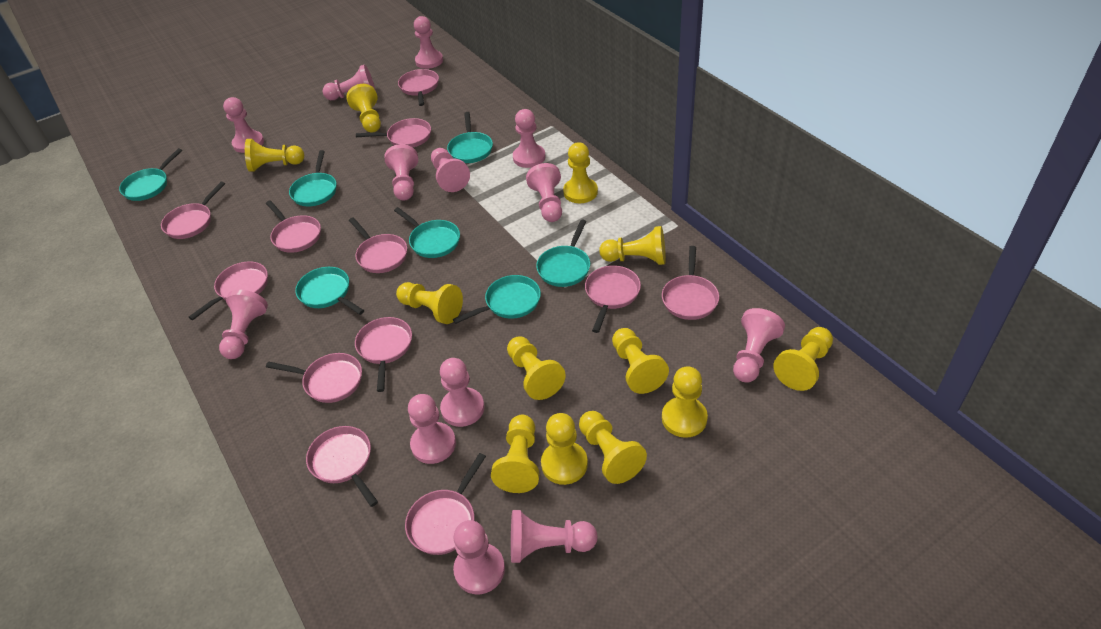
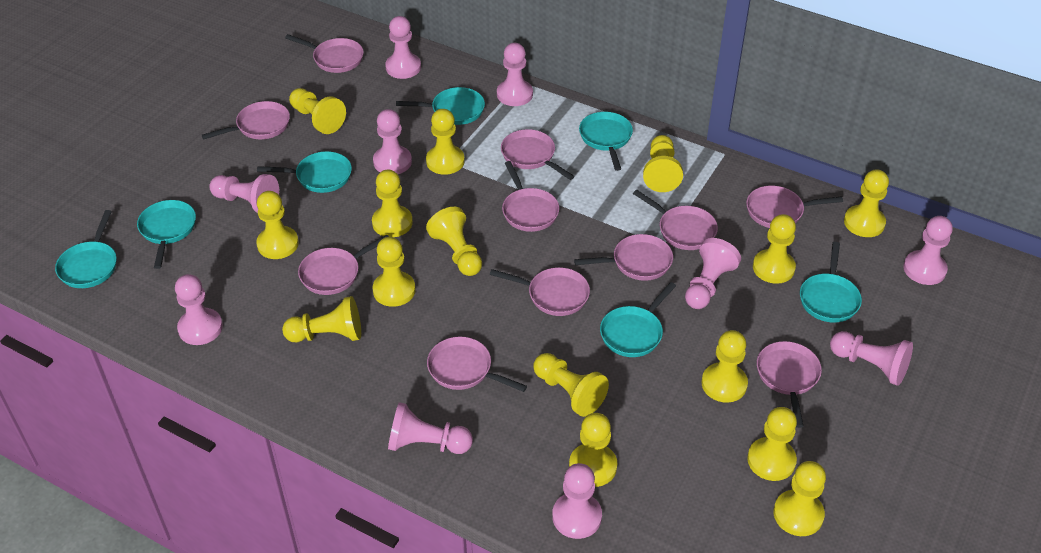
pink pan: 12 -> 11
pink pawn: 13 -> 10
yellow pawn: 12 -> 15

